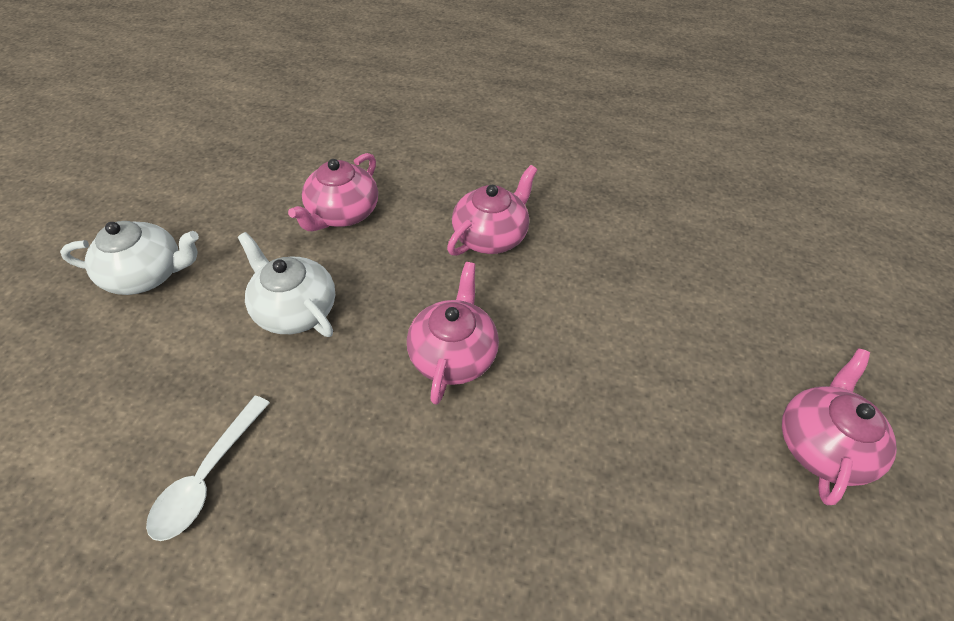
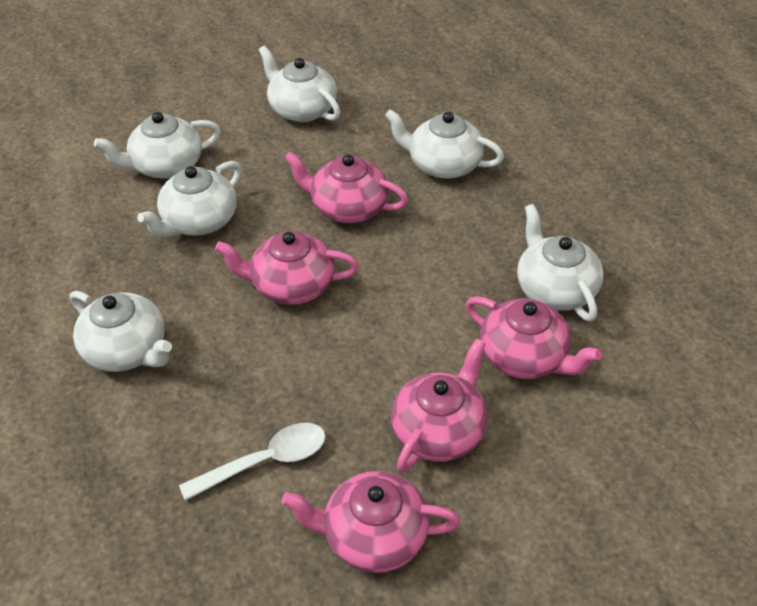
pink teapot: 4 -> 5
white teapot: 2 -> 6

